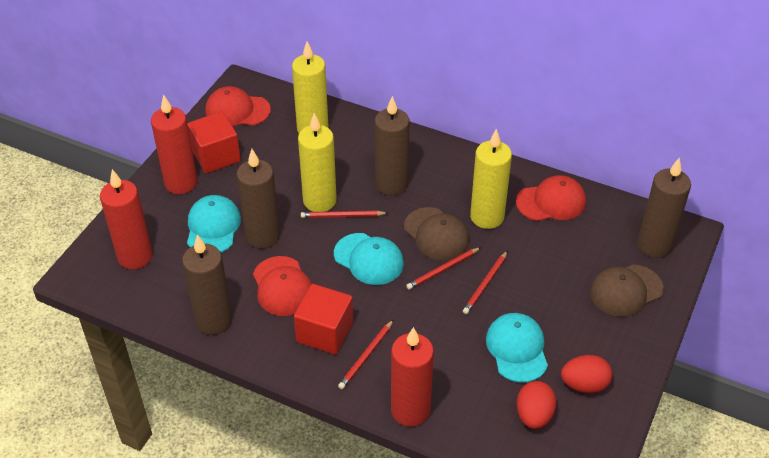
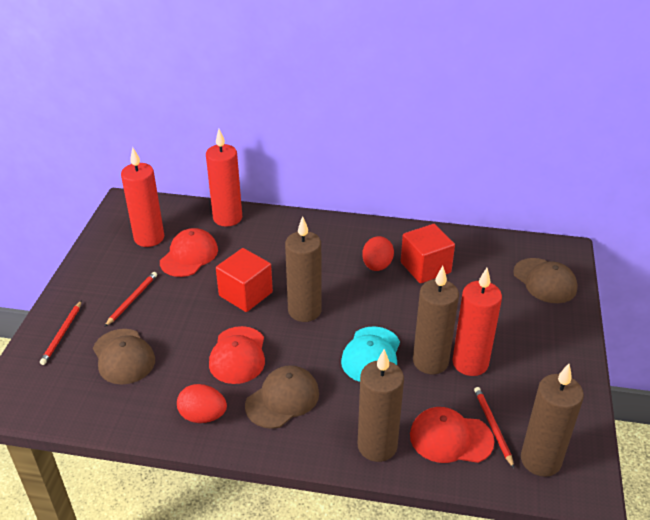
brown cap: 2 -> 3
red pencil: 4 -> 3
turquoise cap: 3 -> 1
yellow candle: 3 -> 0

